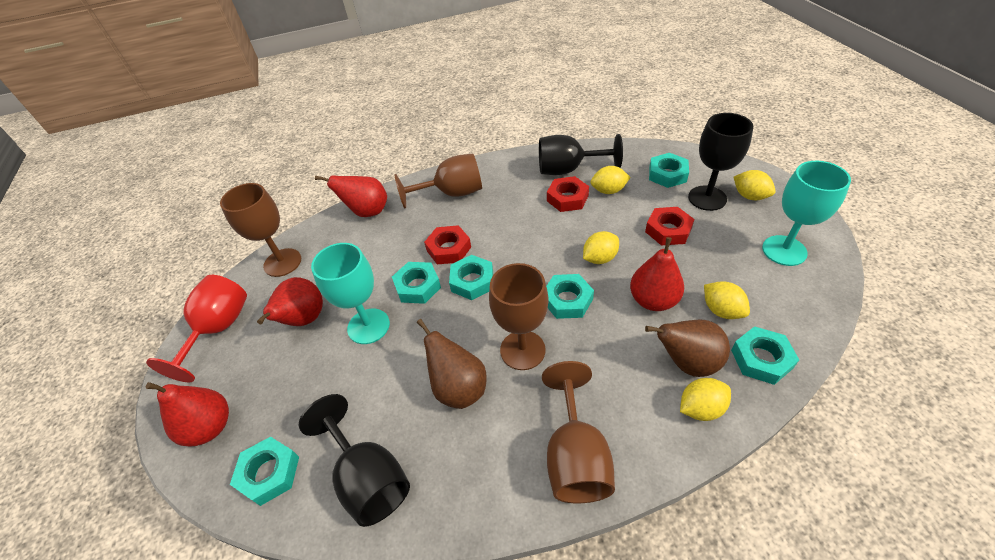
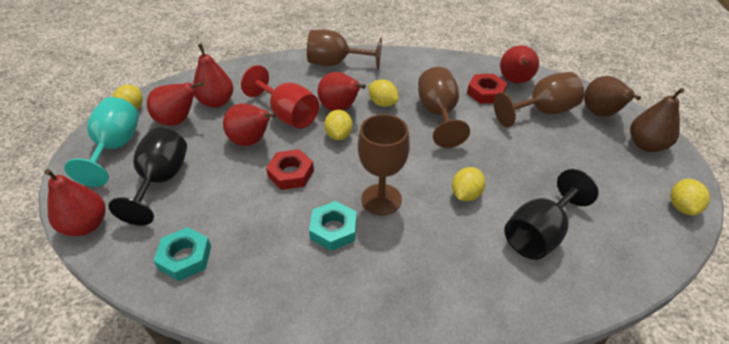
black goblet: 3 -> 2
red nut: 3 -> 2
red pear: 4 -> 6
turquoise goblet: 2 -> 1
turquoise nut: 6 -> 2

